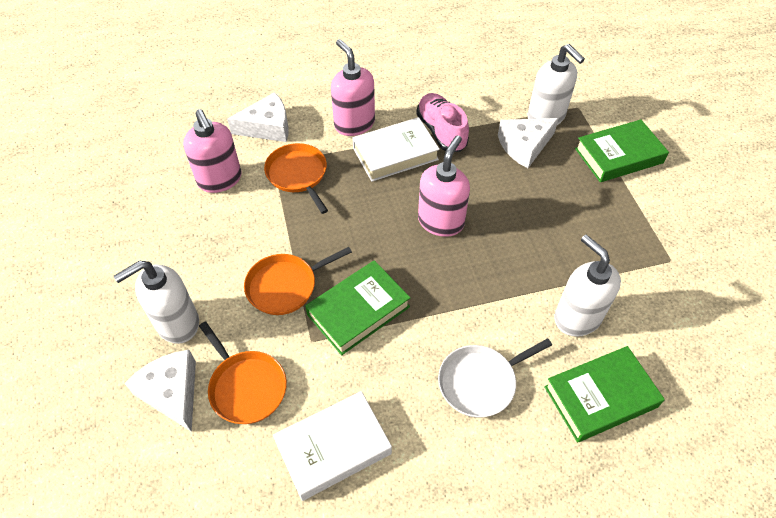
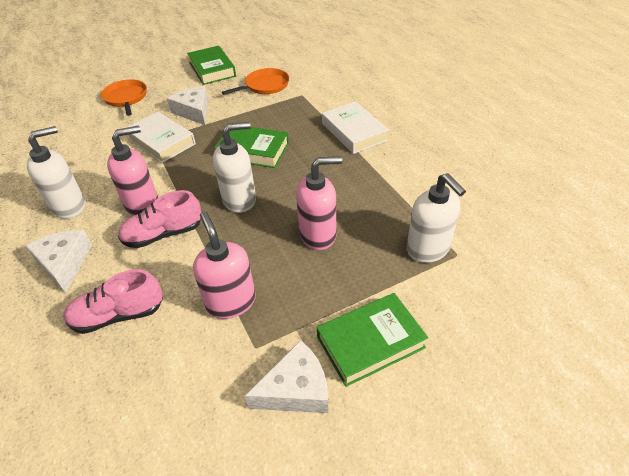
orange pan: 3 -> 2
pink shoe: 1 -> 2
white pan: 1 -> 0

